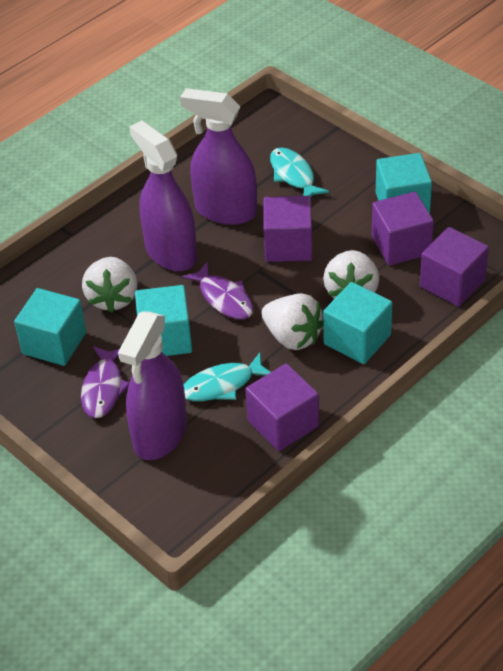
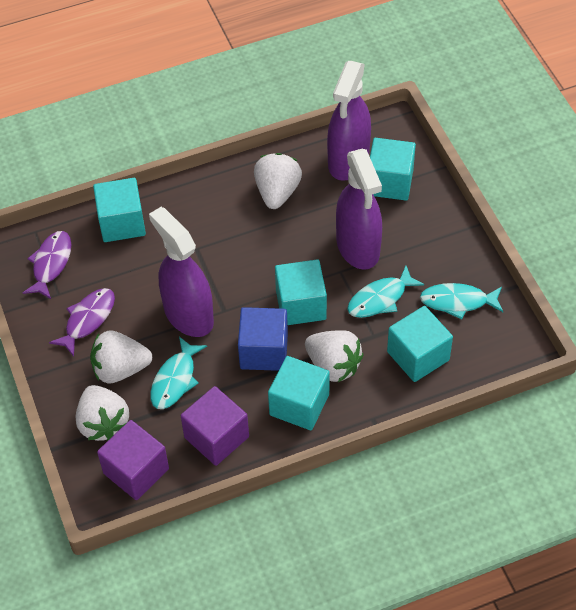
blue cube: 0 -> 1
purple cube: 4 -> 2
turquoise cube: 4 -> 5
turquoise fish: 2 -> 3
white strawberry: 3 -> 4

